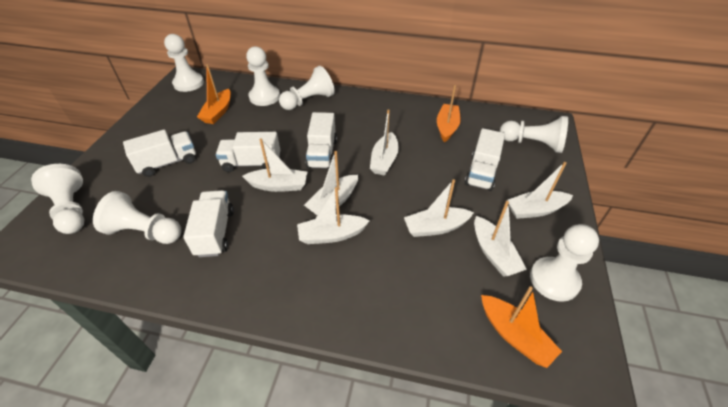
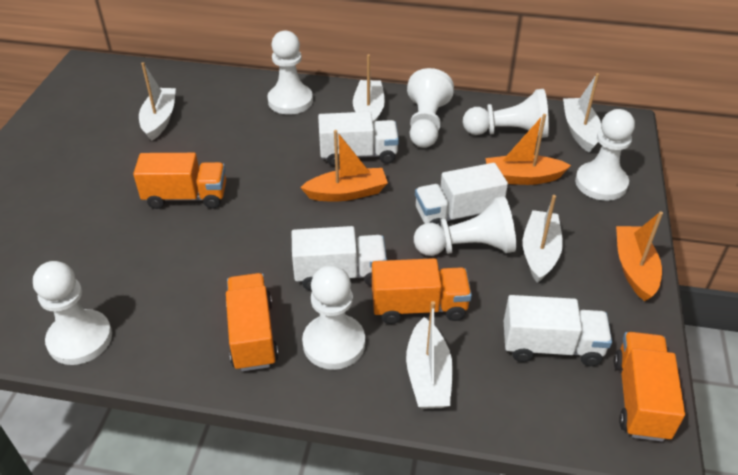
orange truck: 0 -> 4
white boat: 7 -> 5
white truck: 5 -> 4

